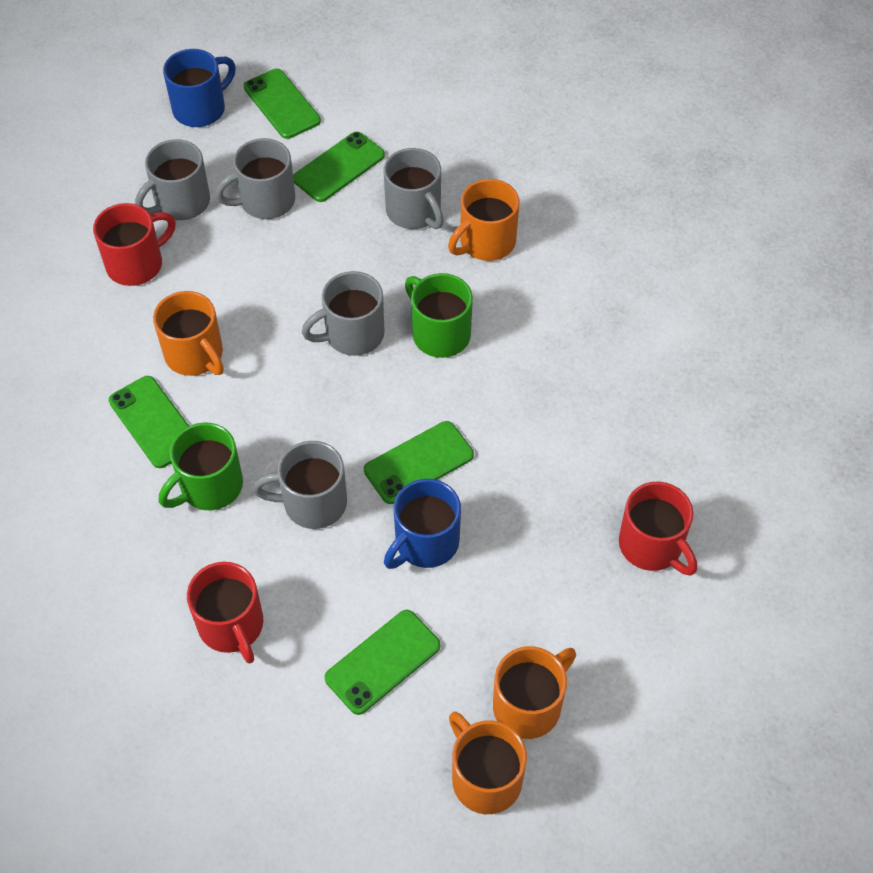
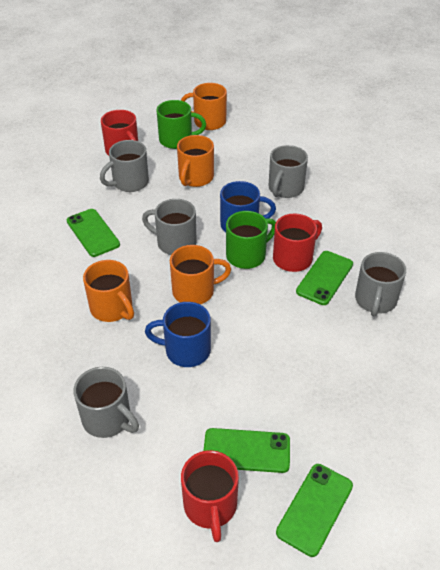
green phone: 5 -> 4

